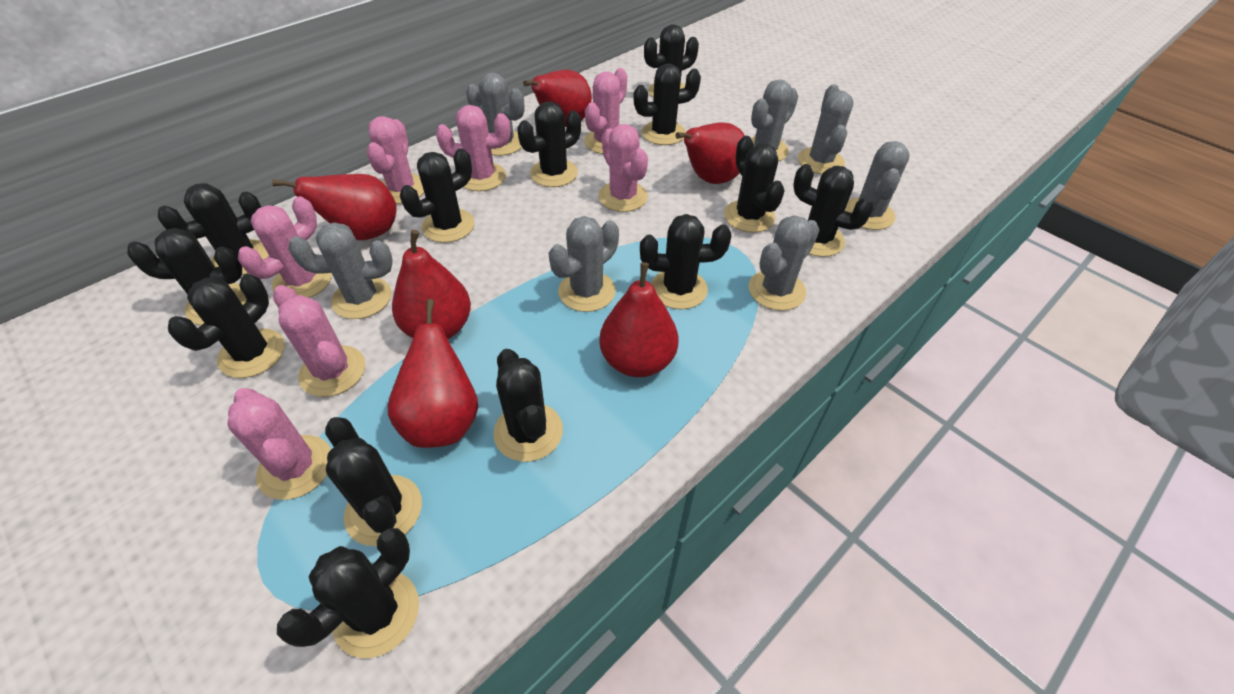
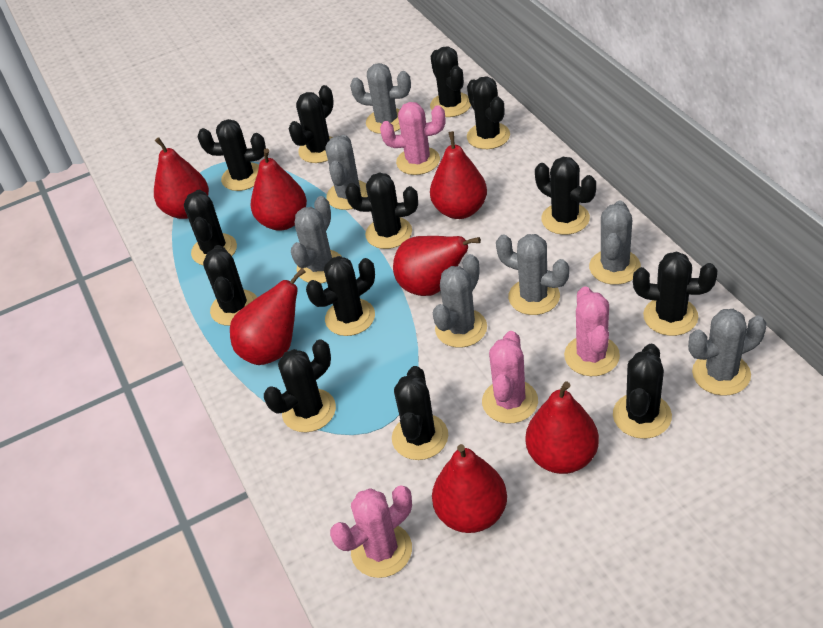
pink cactus: 7 -> 4
red pear: 6 -> 7

